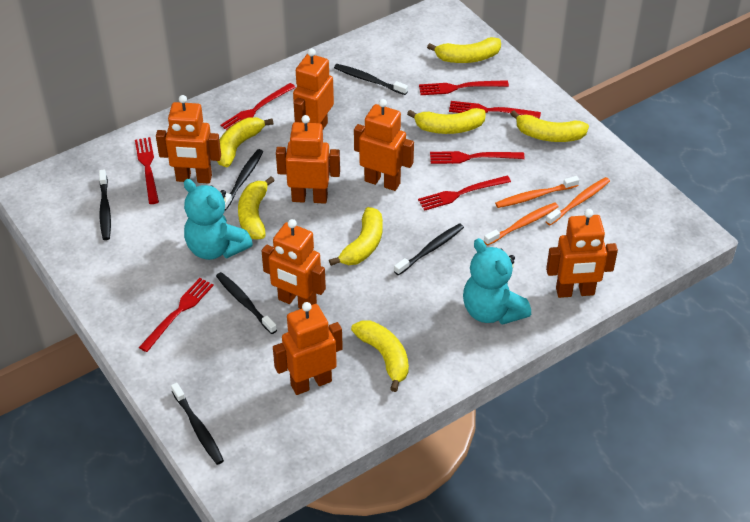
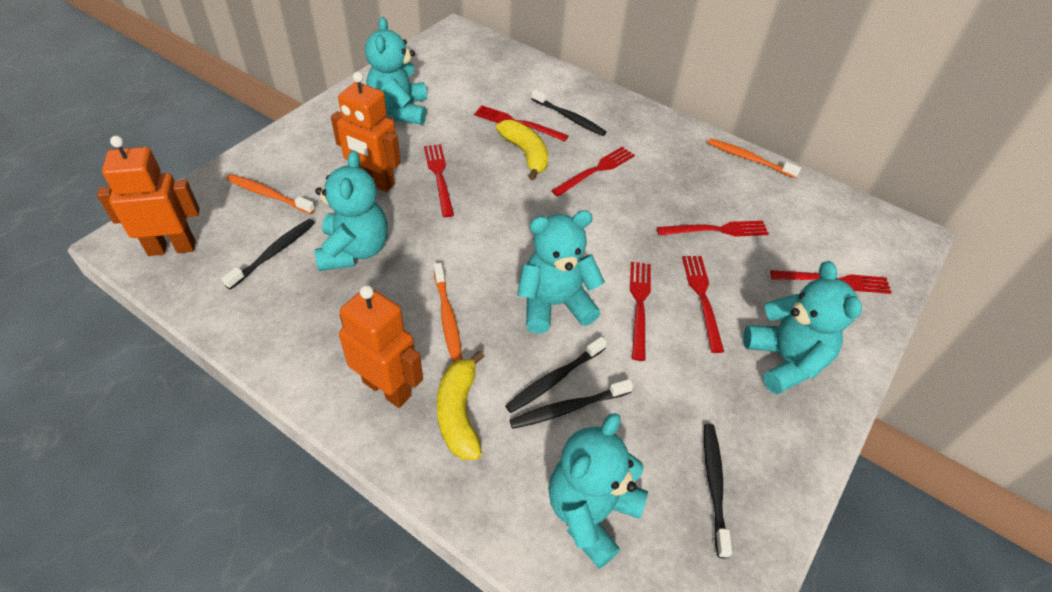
black toothbrush: 6 -> 5
orange robot: 7 -> 3
turquoise teddy bear: 2 -> 5
yellow banana: 7 -> 2

